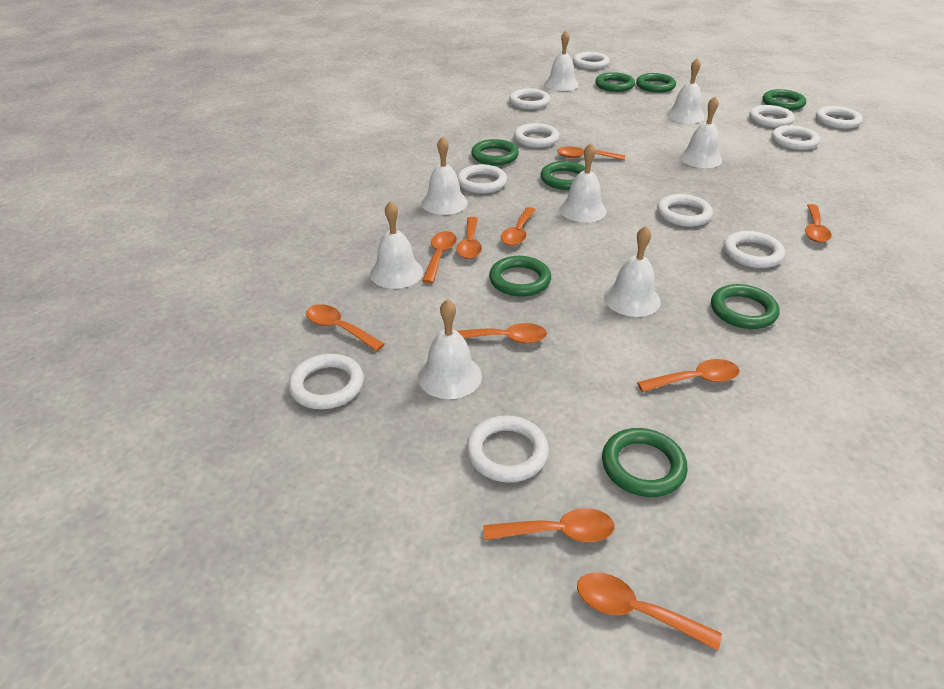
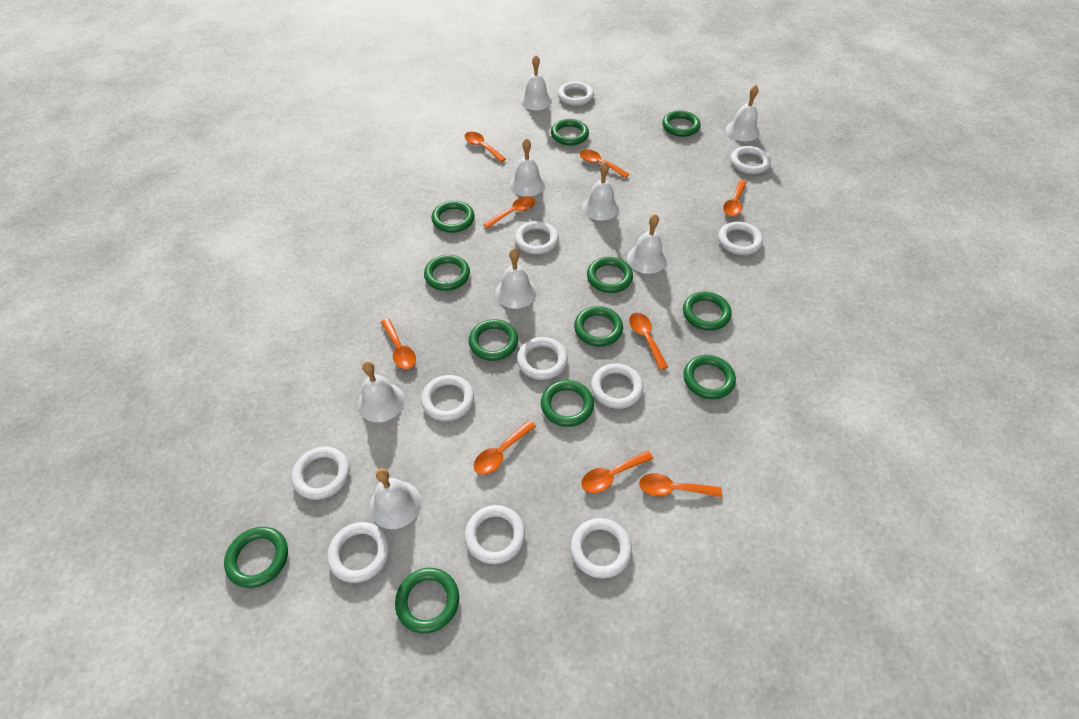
green ring: 8 -> 12
orange spoon: 10 -> 9

